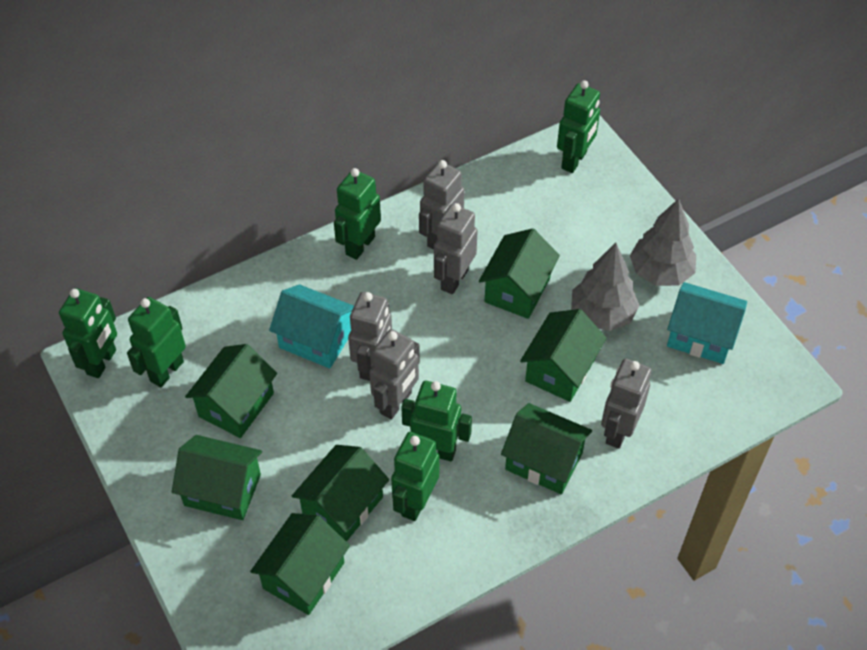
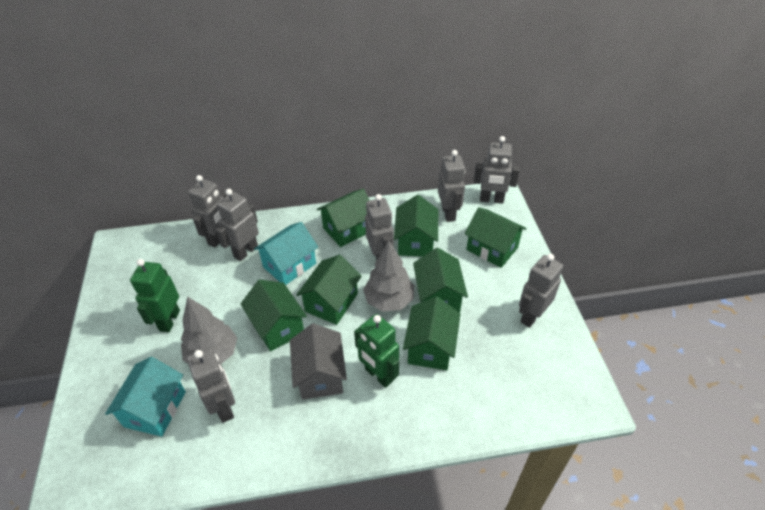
green robot: 6 -> 2
grey house: 0 -> 1
grey robot: 5 -> 7

